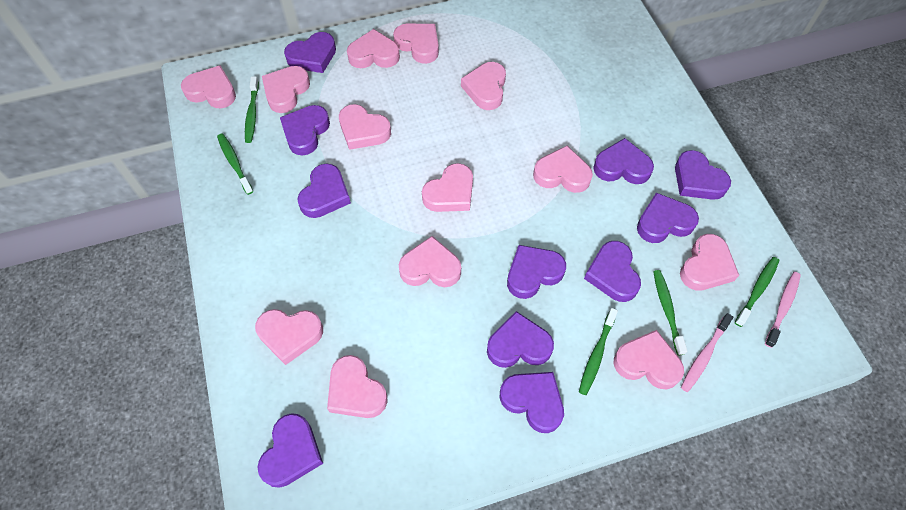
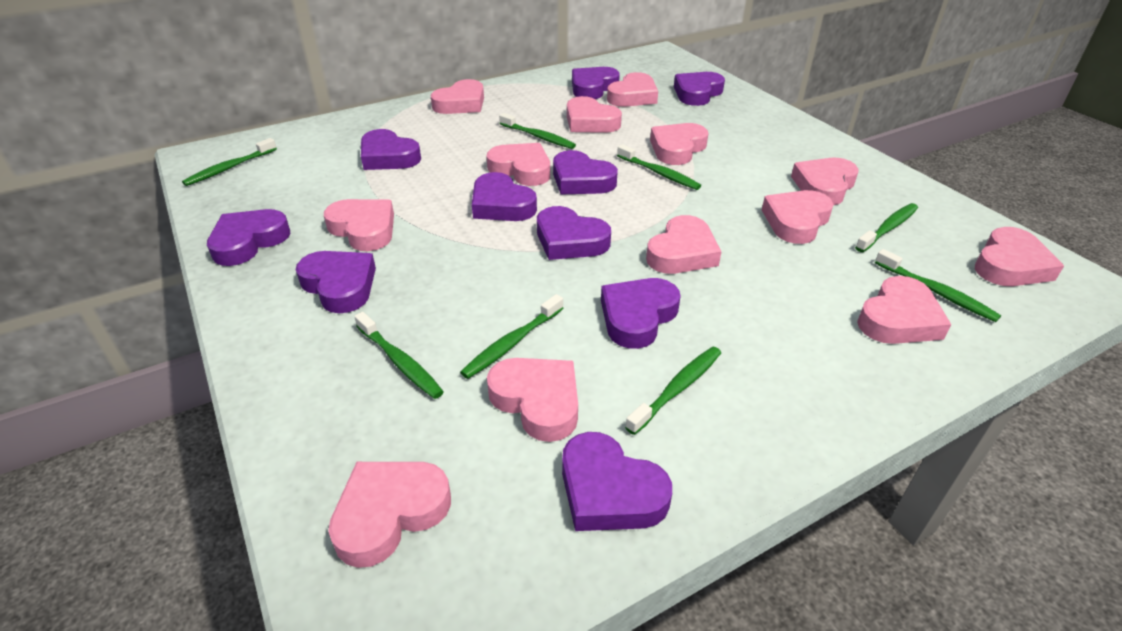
green toothbrush: 5 -> 8
pink toothbrush: 2 -> 0
purple heart: 11 -> 10

